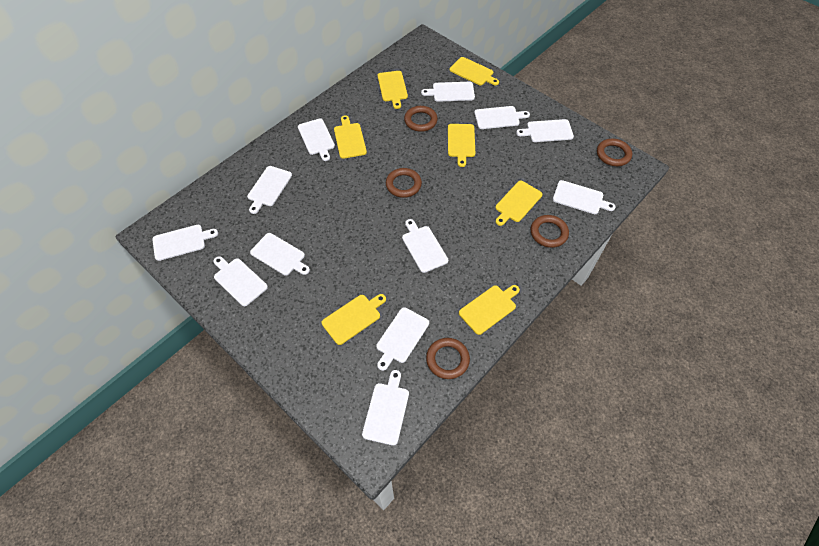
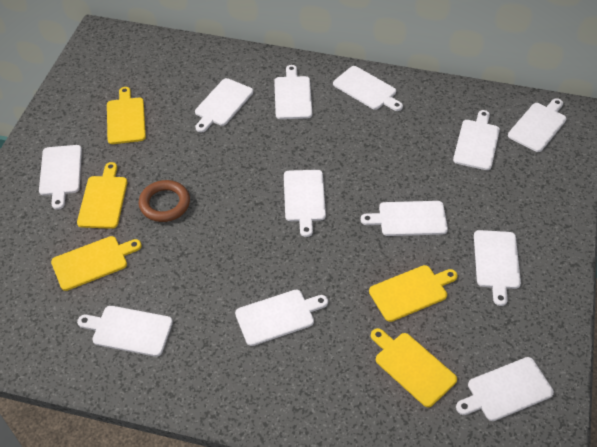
brown ring: 5 -> 1
yellow cutting board: 7 -> 5

